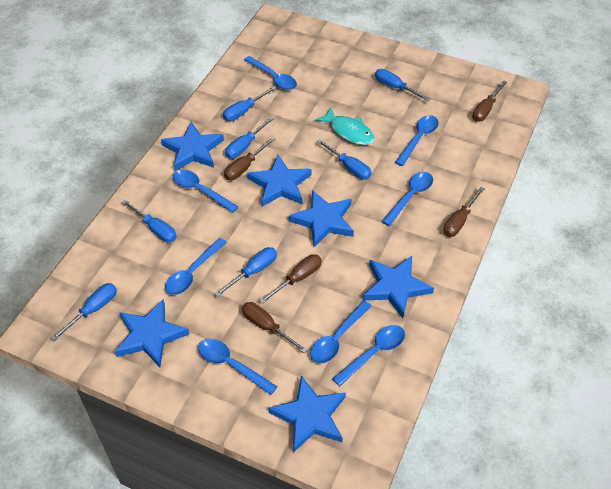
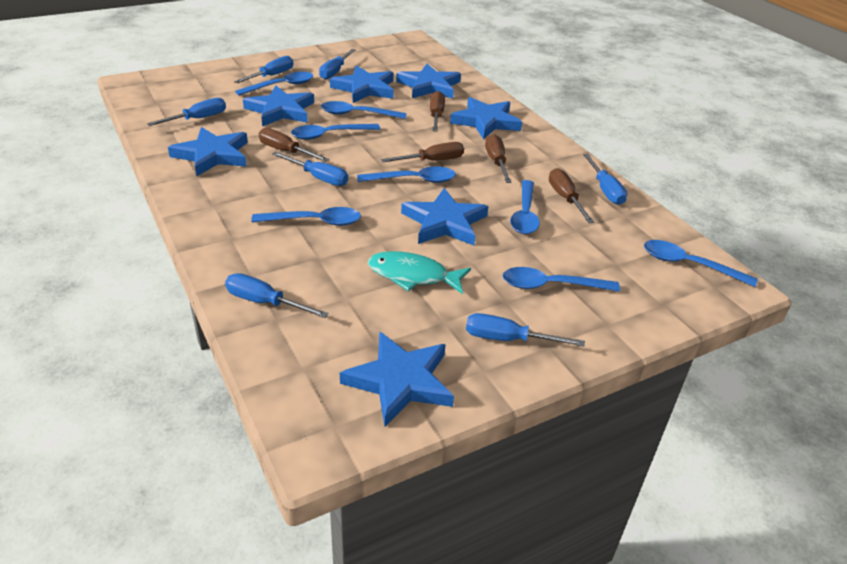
blue star: 6 -> 7

